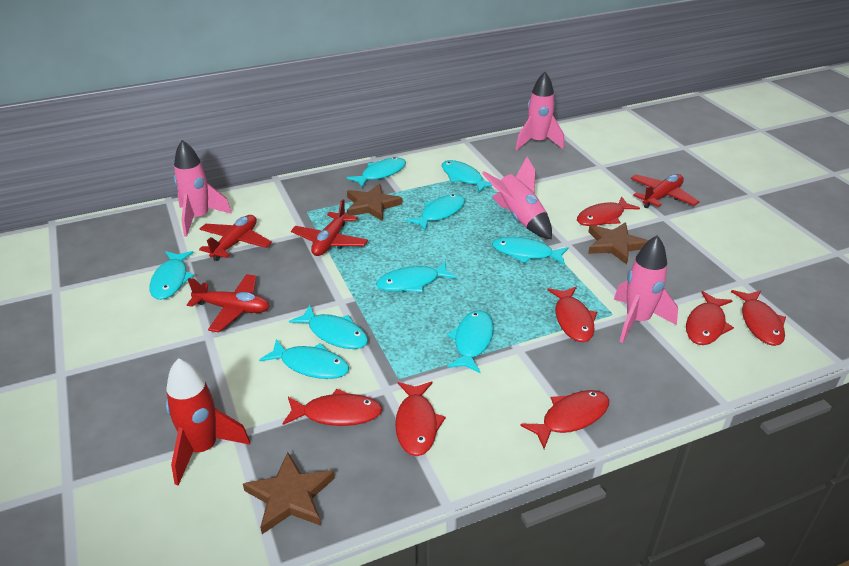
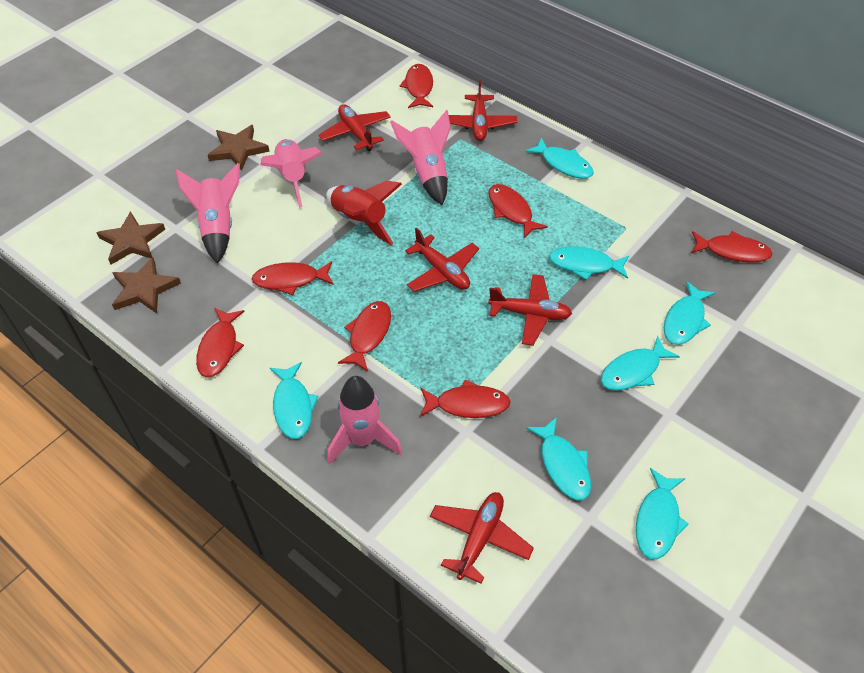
red plane: 4 -> 5
turquoise fish: 9 -> 7

